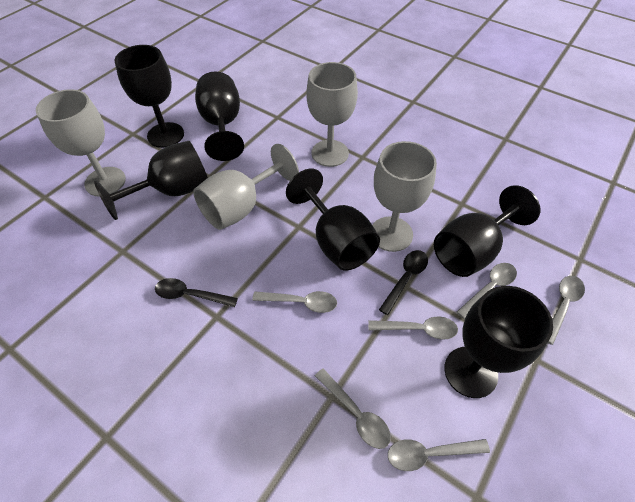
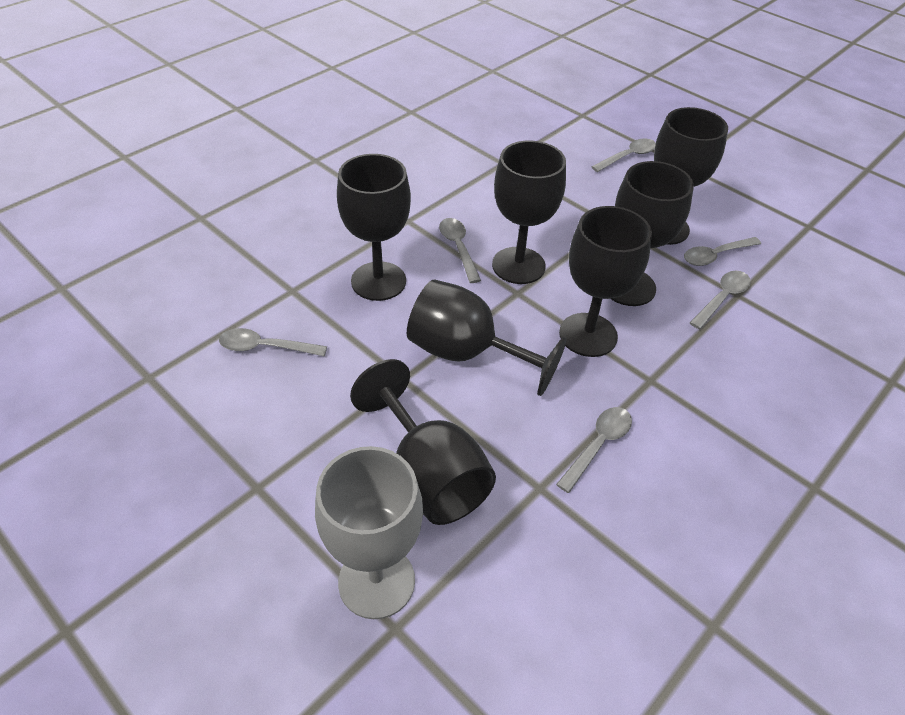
black goblet: 6 -> 7
black spoon: 2 -> 0
grey goblet: 4 -> 1

